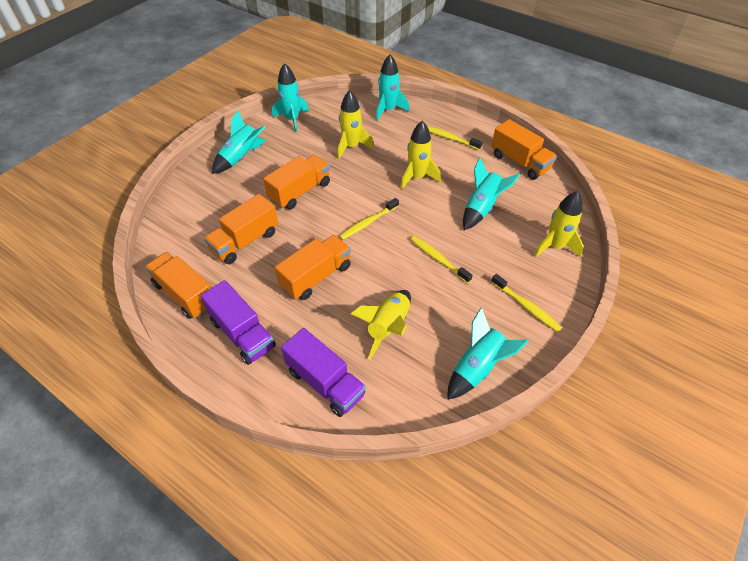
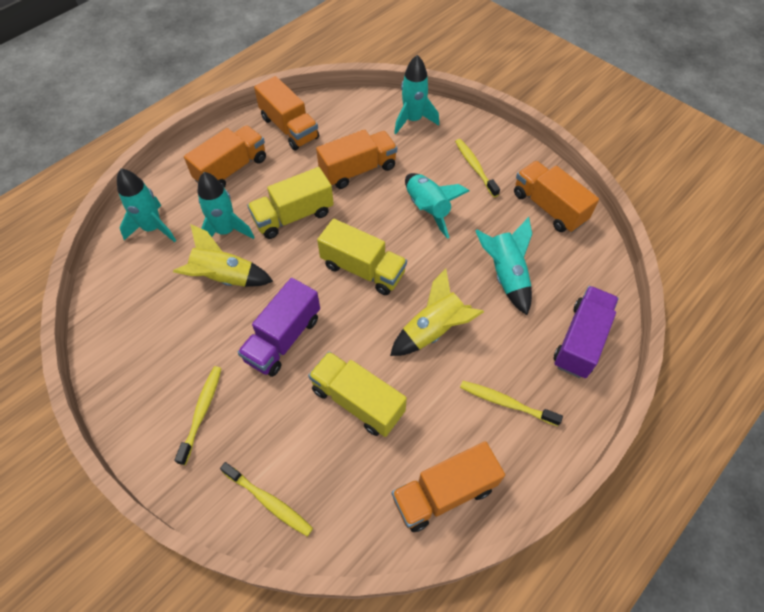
yellow rocket: 4 -> 2
yellow truck: 0 -> 3

